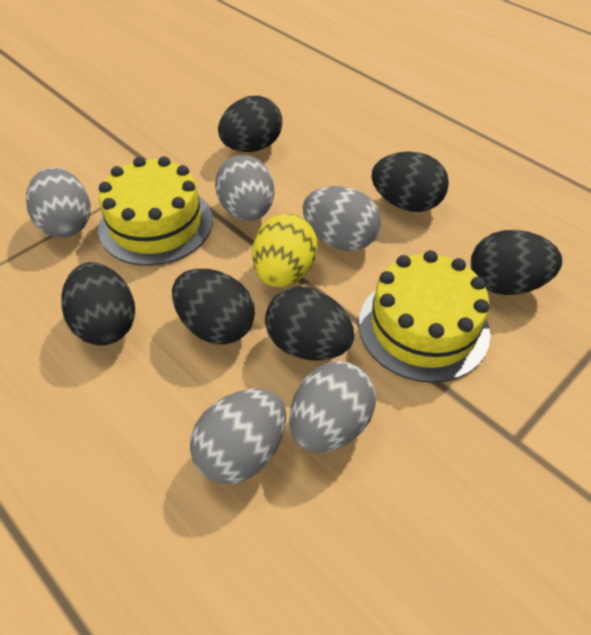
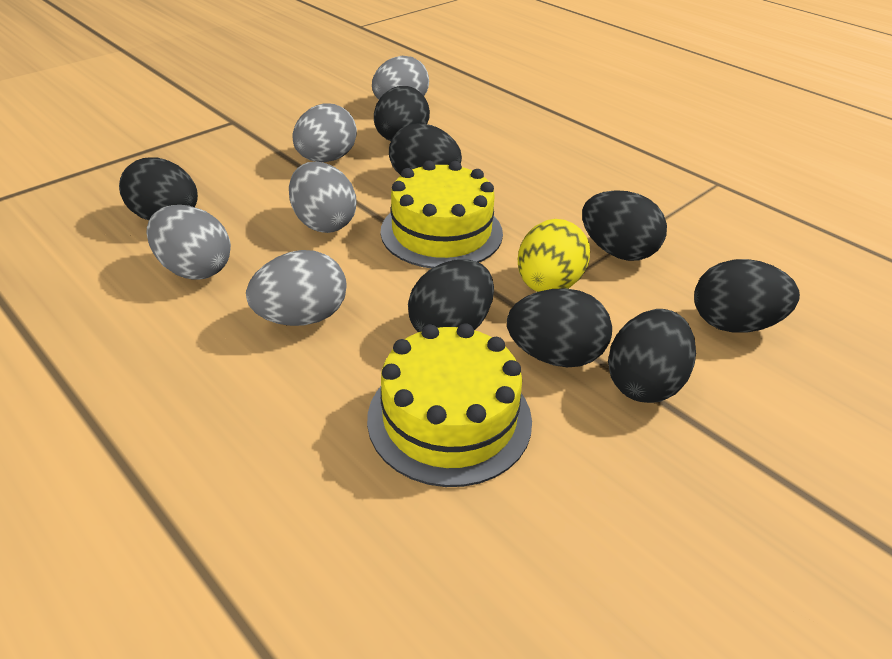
black egg: 6 -> 8

